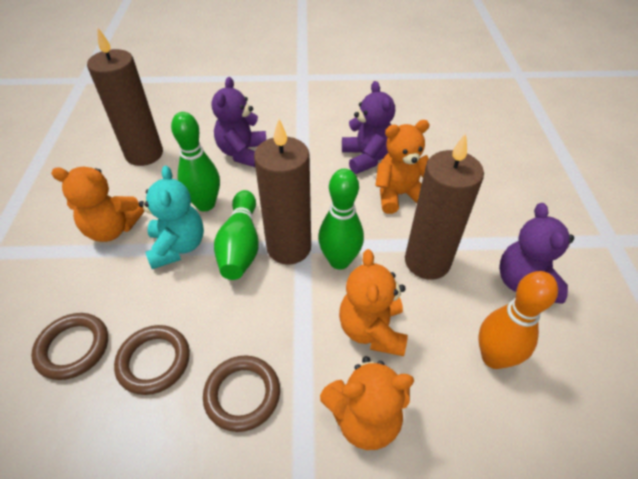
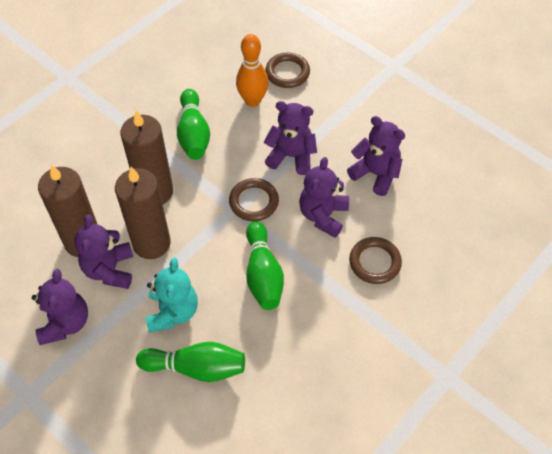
orange teddy bear: 4 -> 0
purple teddy bear: 3 -> 5

